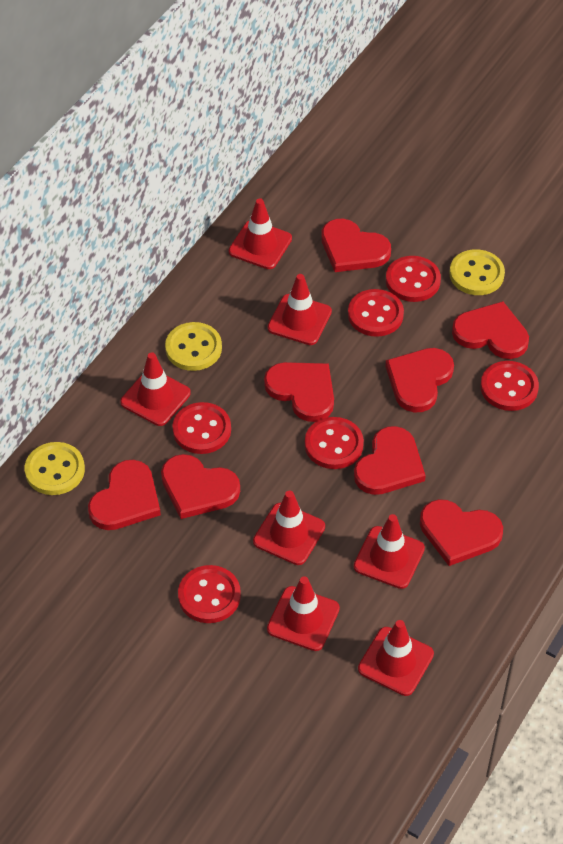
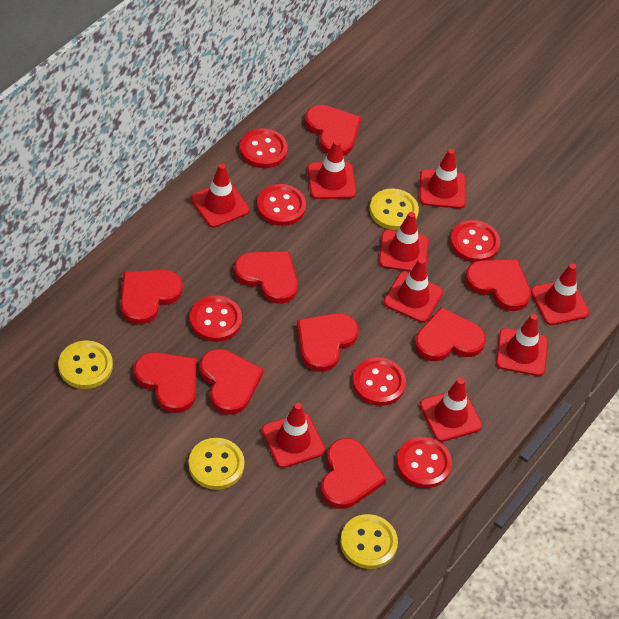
red heart: 8 -> 9
red traffic cone: 7 -> 9
yellow button: 3 -> 4

